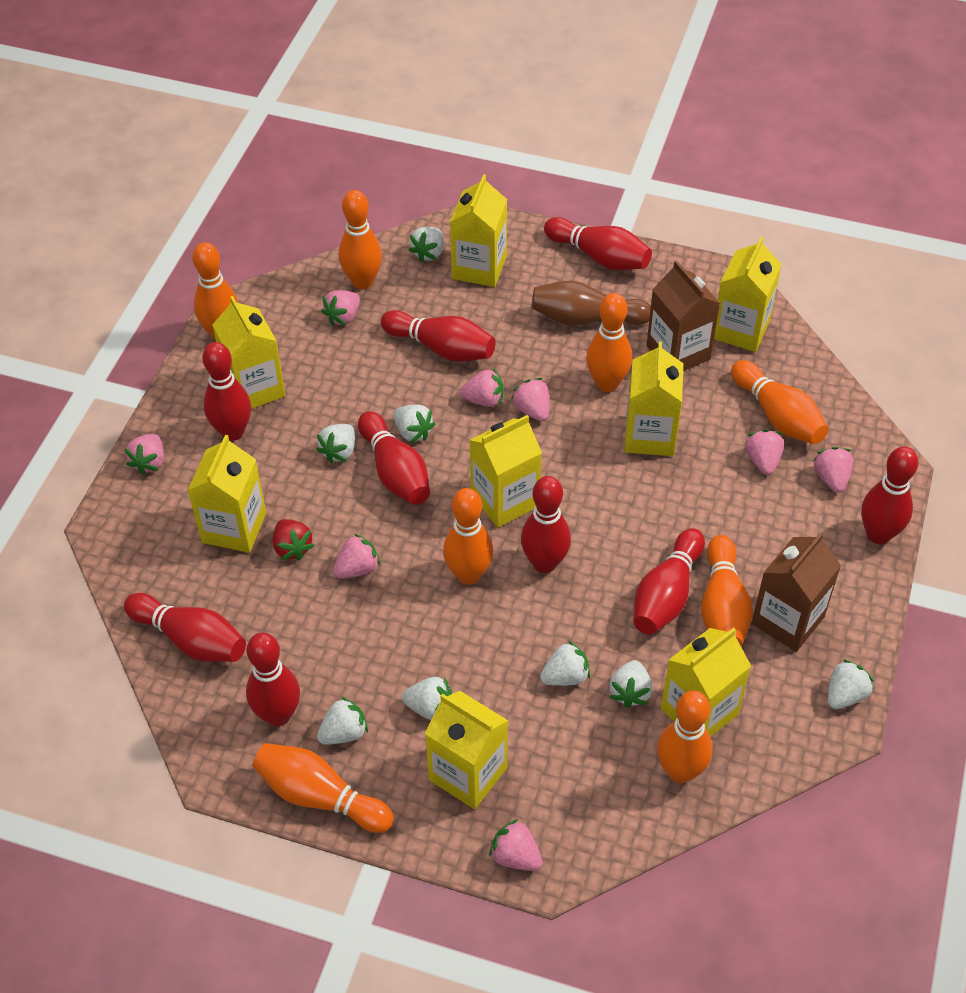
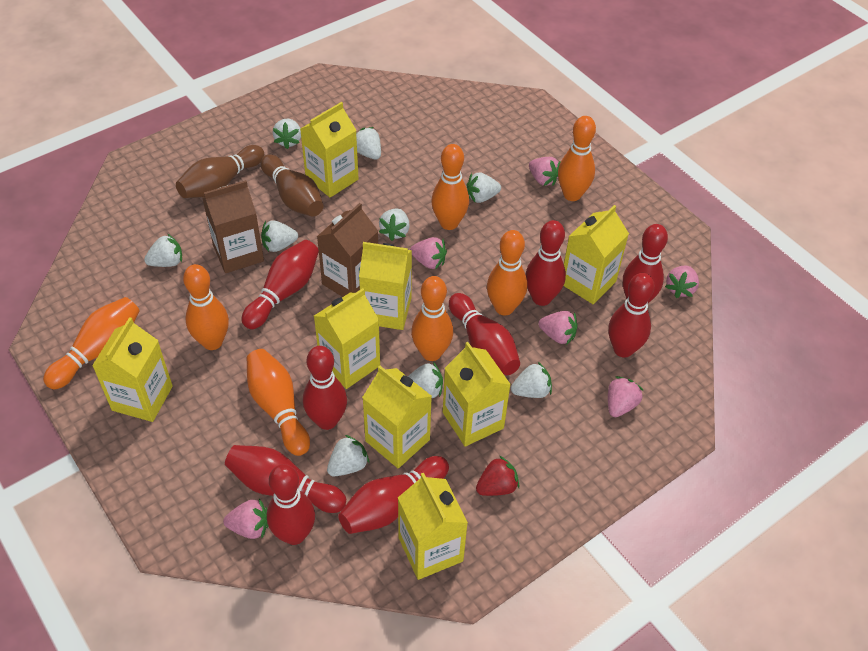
brown bowling pin: 1 -> 2
orange bowling pin: 8 -> 7
pink strawberry: 8 -> 6
white strawberry: 8 -> 9

